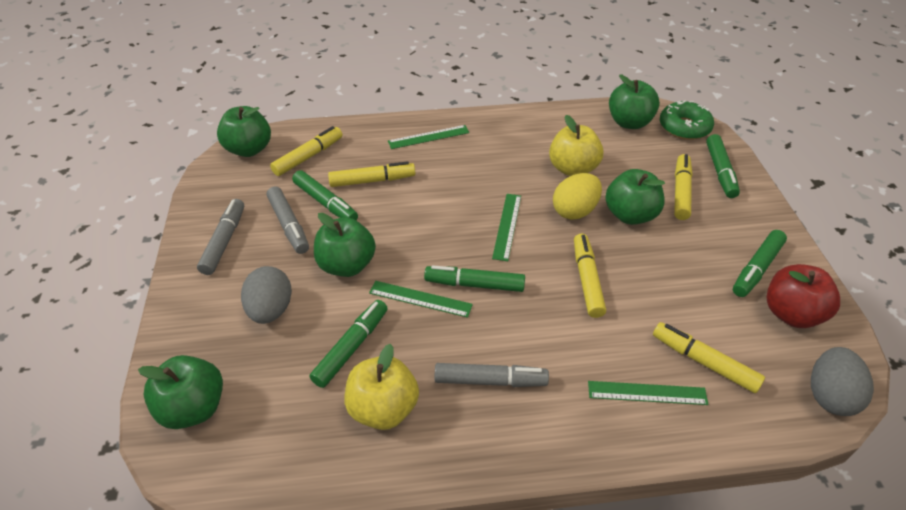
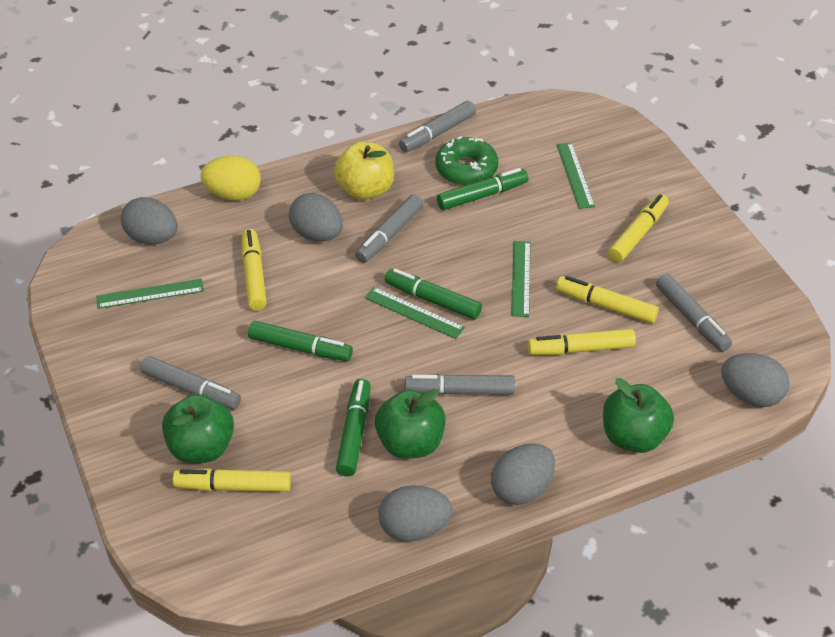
green apple: 5 -> 3
green marker: 5 -> 4
grey egg: 2 -> 5
grey marker: 3 -> 5
red apple: 1 -> 0
yellow apple: 2 -> 1

